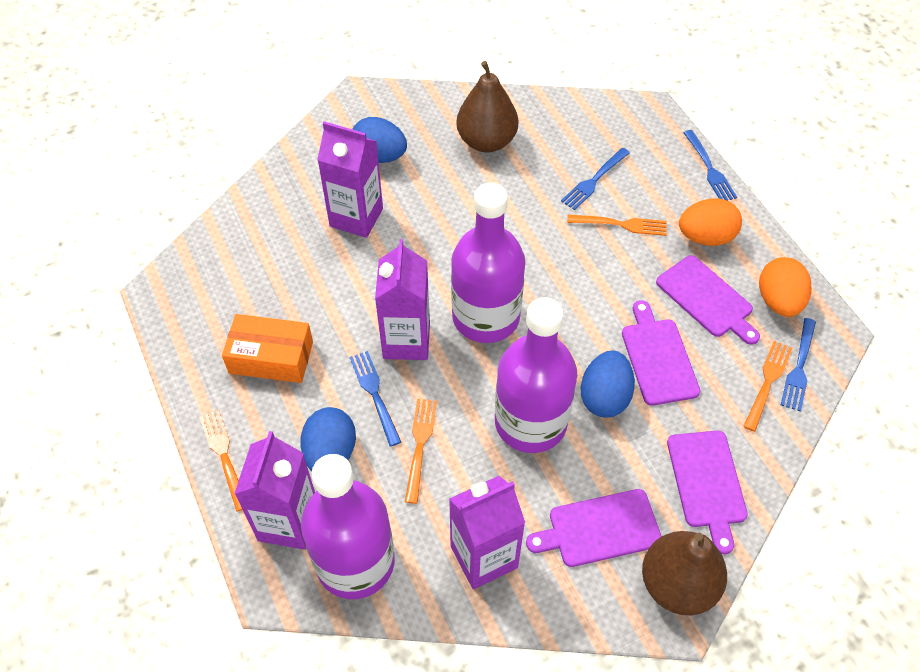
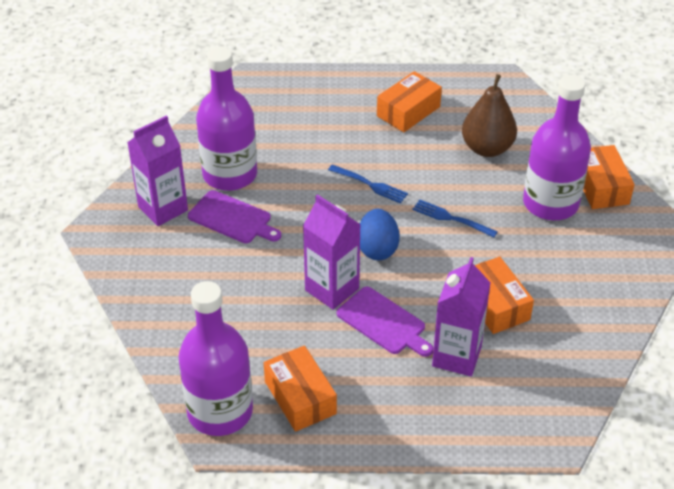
blue egg: 3 -> 1
blue fork: 4 -> 2
brown pear: 2 -> 1
orange box: 1 -> 4
orange egg: 2 -> 0
orange fork: 4 -> 0
purple carton: 4 -> 3
purple cutting board: 4 -> 2

